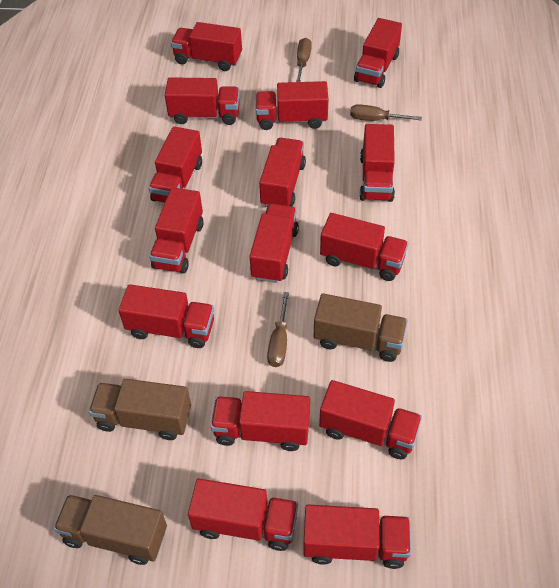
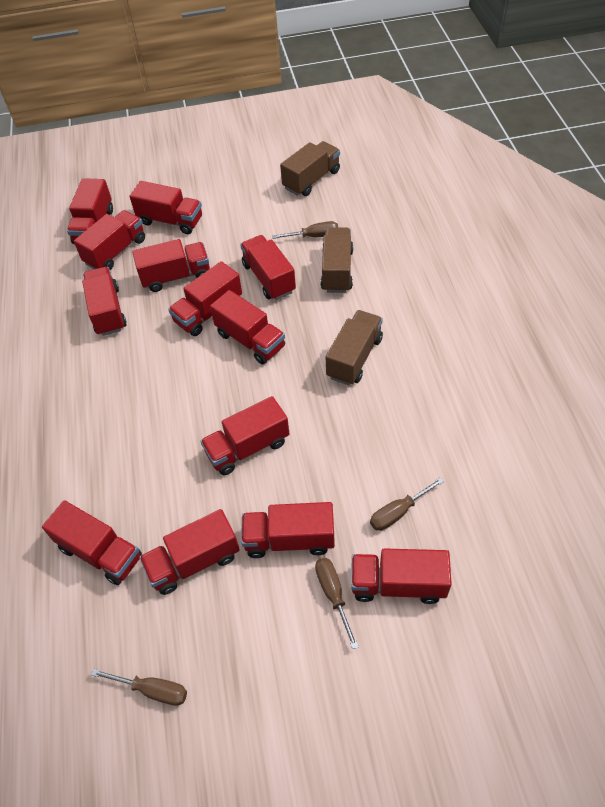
brown screwdriver: 3 -> 4
red truck: 15 -> 13

